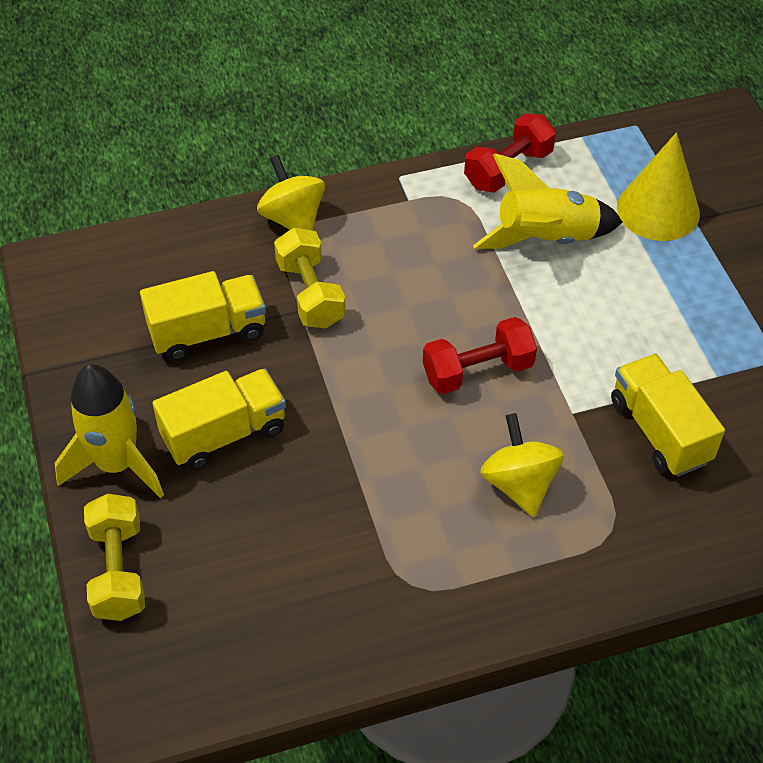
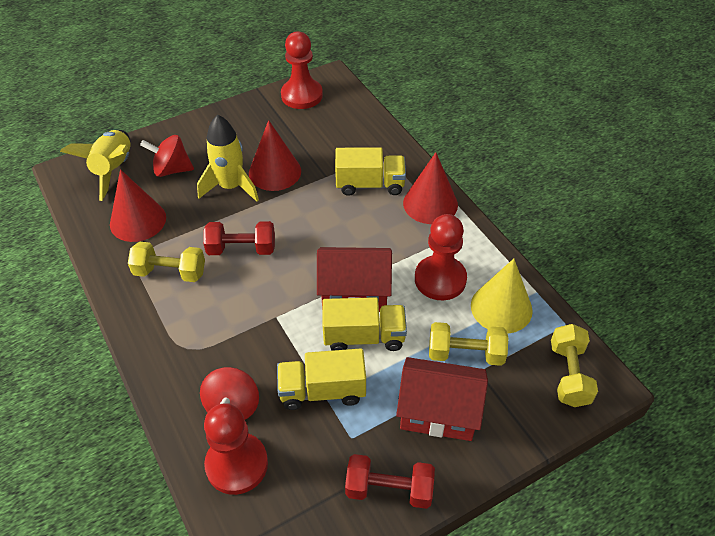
red cone: 0 -> 3
red house: 0 -> 2
red pawn: 0 -> 3
red spinning top: 0 -> 2
yellow dumbbell: 2 -> 3
yellow spinning top: 2 -> 0

